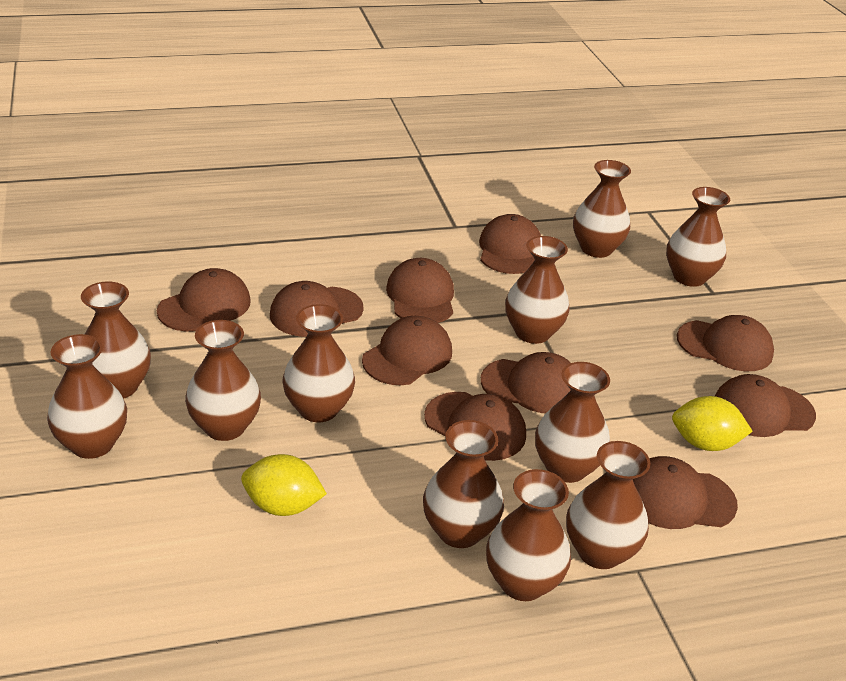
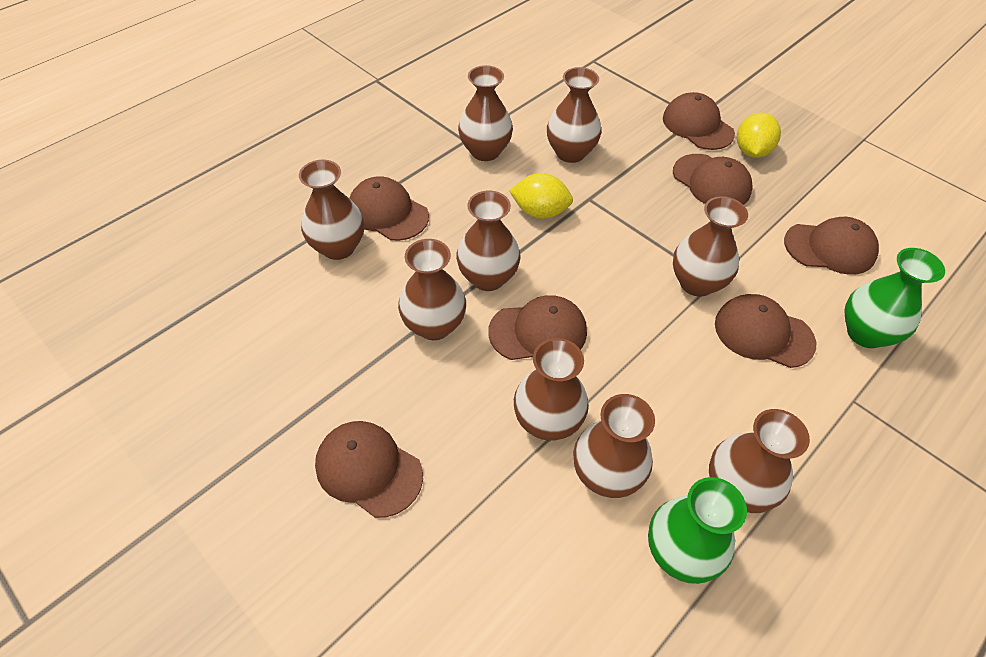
brown cap: 10 -> 7
brown vase: 11 -> 9
green vase: 0 -> 2

